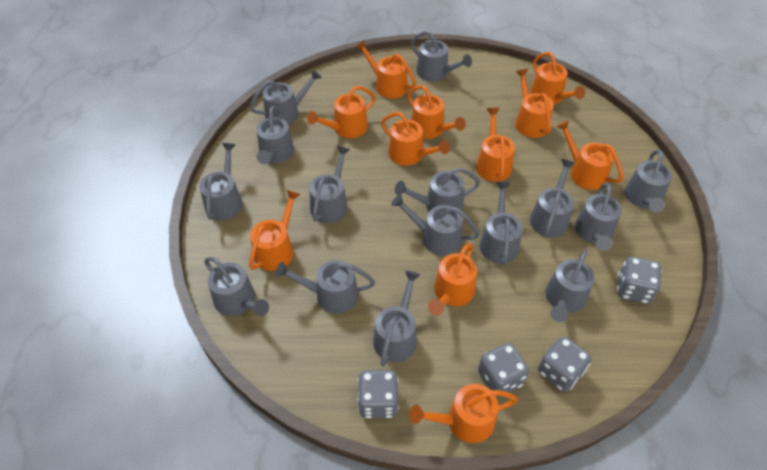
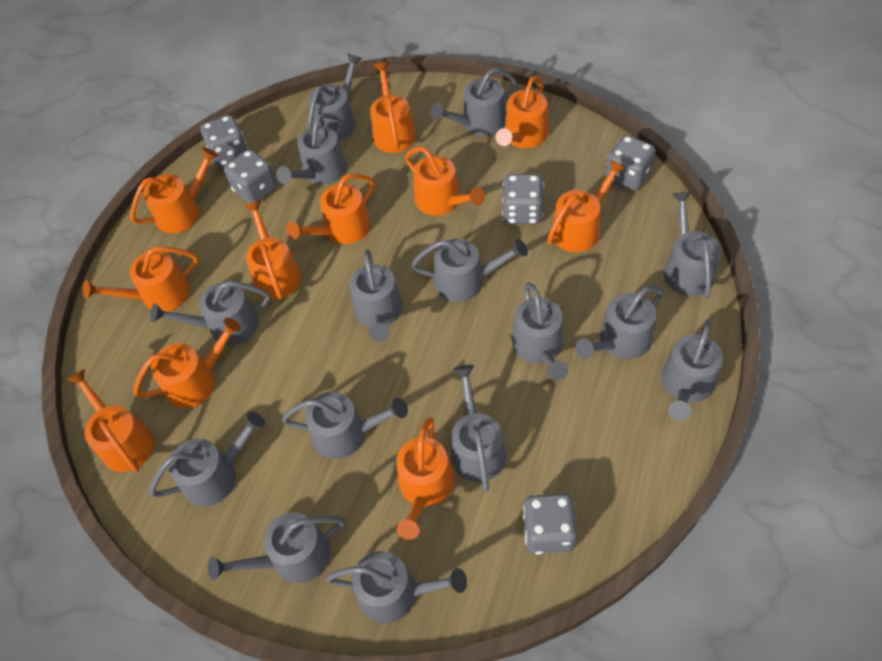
grey dice: 4 -> 5

